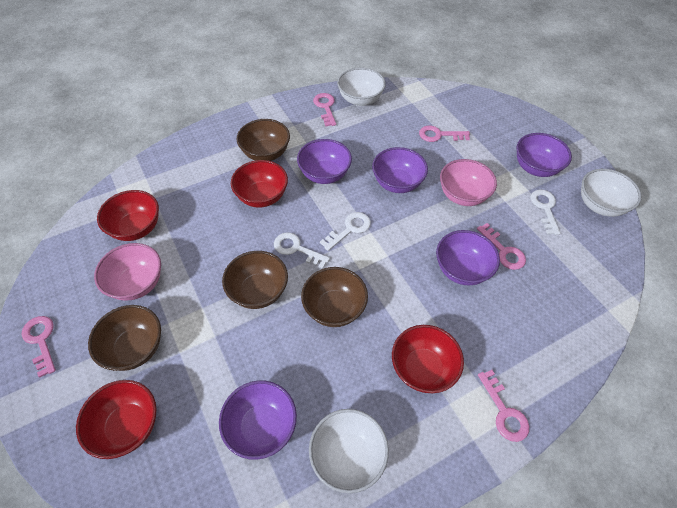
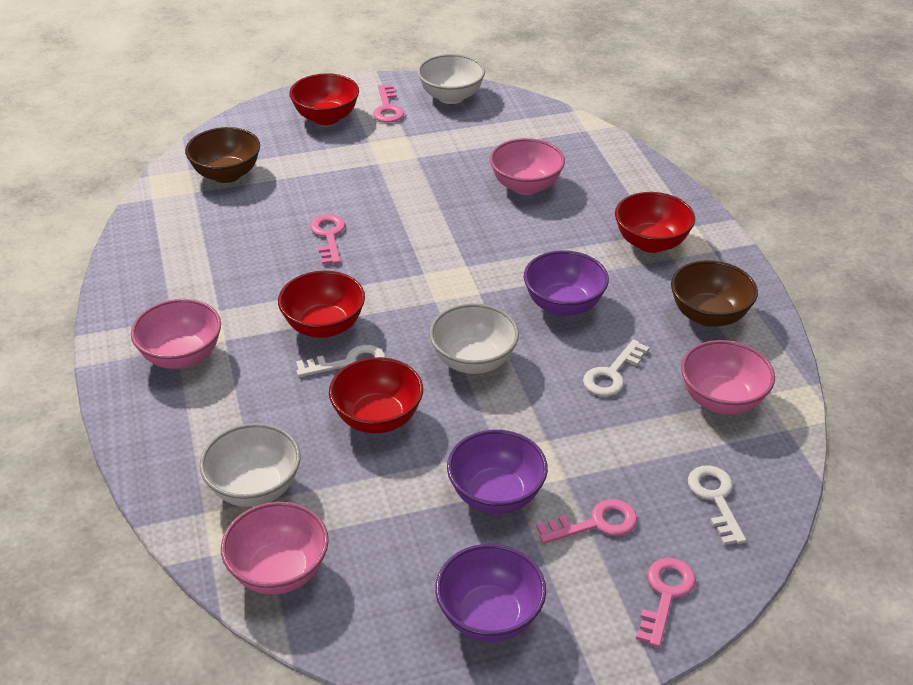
brown bowl: 4 -> 2
pink bowl: 2 -> 4
pink key: 5 -> 4
purple bowl: 5 -> 3

